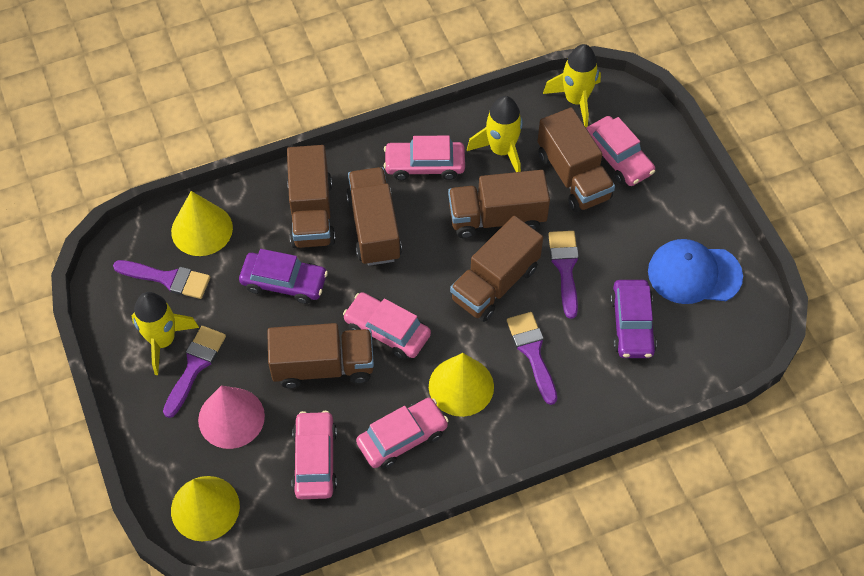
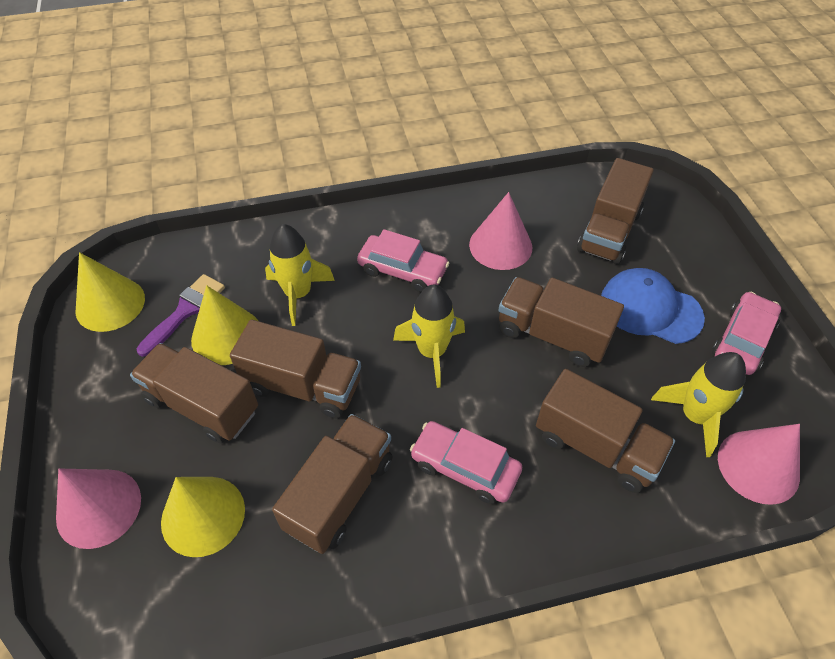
pink car: 5 -> 3
pink cone: 1 -> 3
purple brush: 4 -> 1
purple car: 2 -> 0

